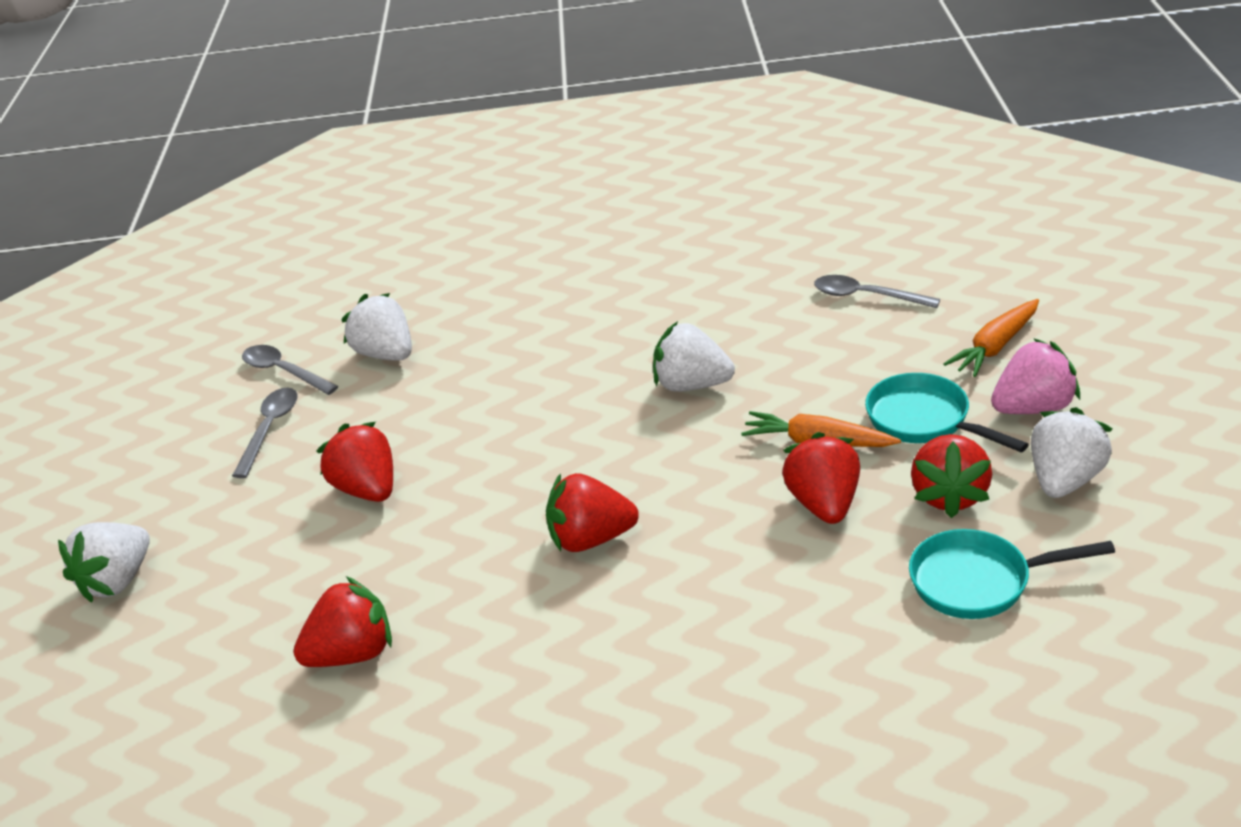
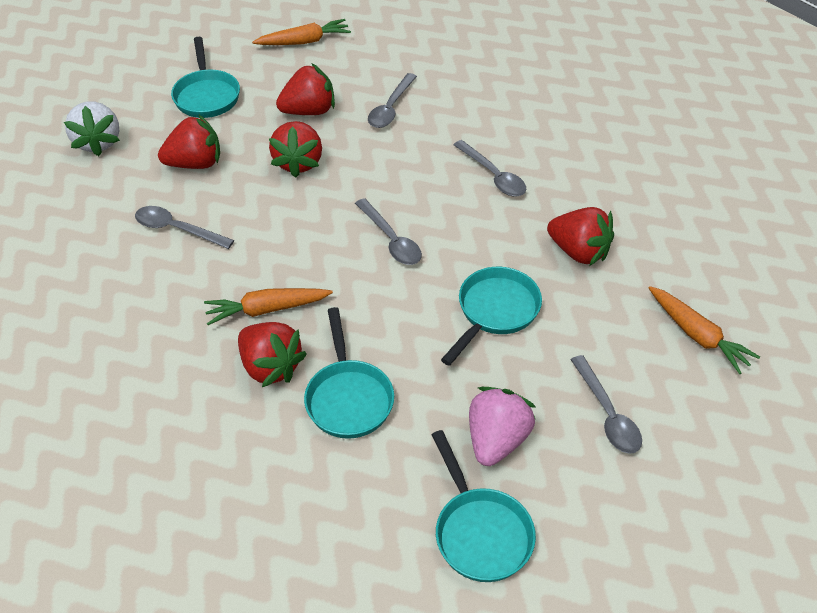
grey spoon: 3 -> 5
orange carrot: 2 -> 3
turquoise pan: 2 -> 4
white strawberry: 4 -> 1

